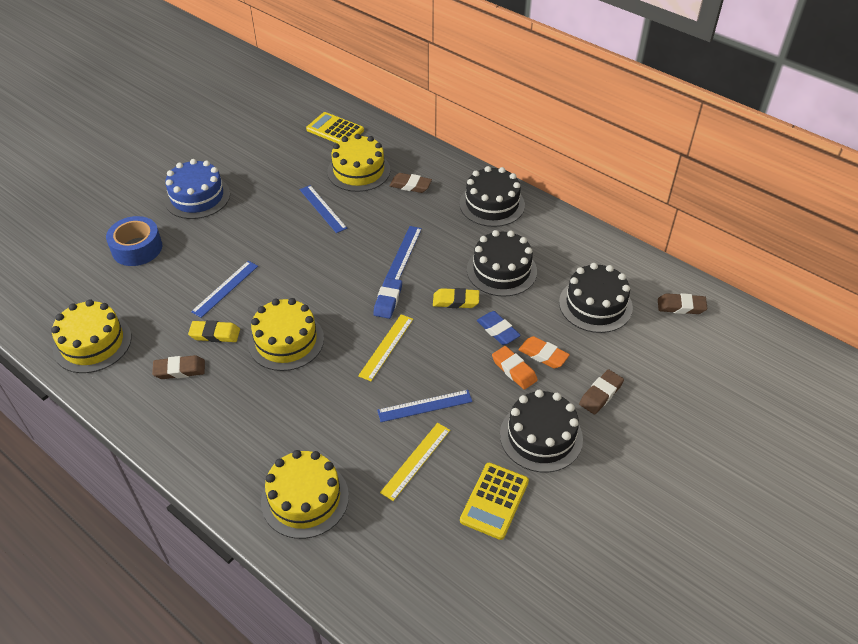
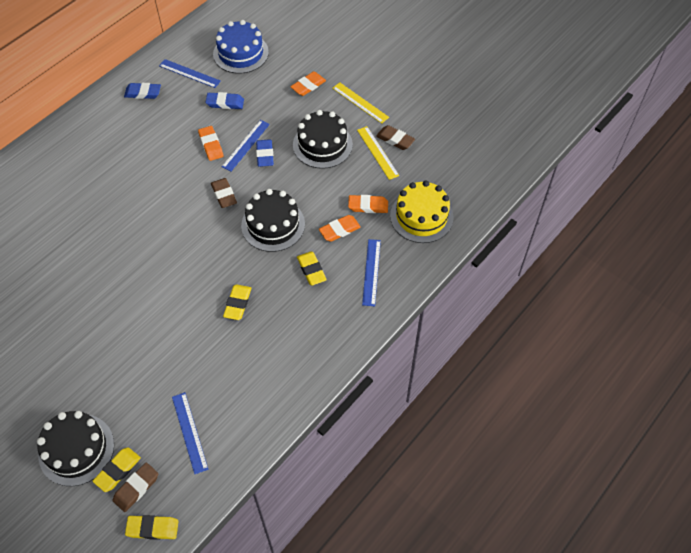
black cake: 4 -> 3
blue eraser: 2 -> 3
blue tape: 1 -> 0
brown eraser: 4 -> 3
orange eraser: 2 -> 4
yellow cake: 4 -> 1
yellow calculator: 2 -> 0
yellow eraser: 2 -> 4

